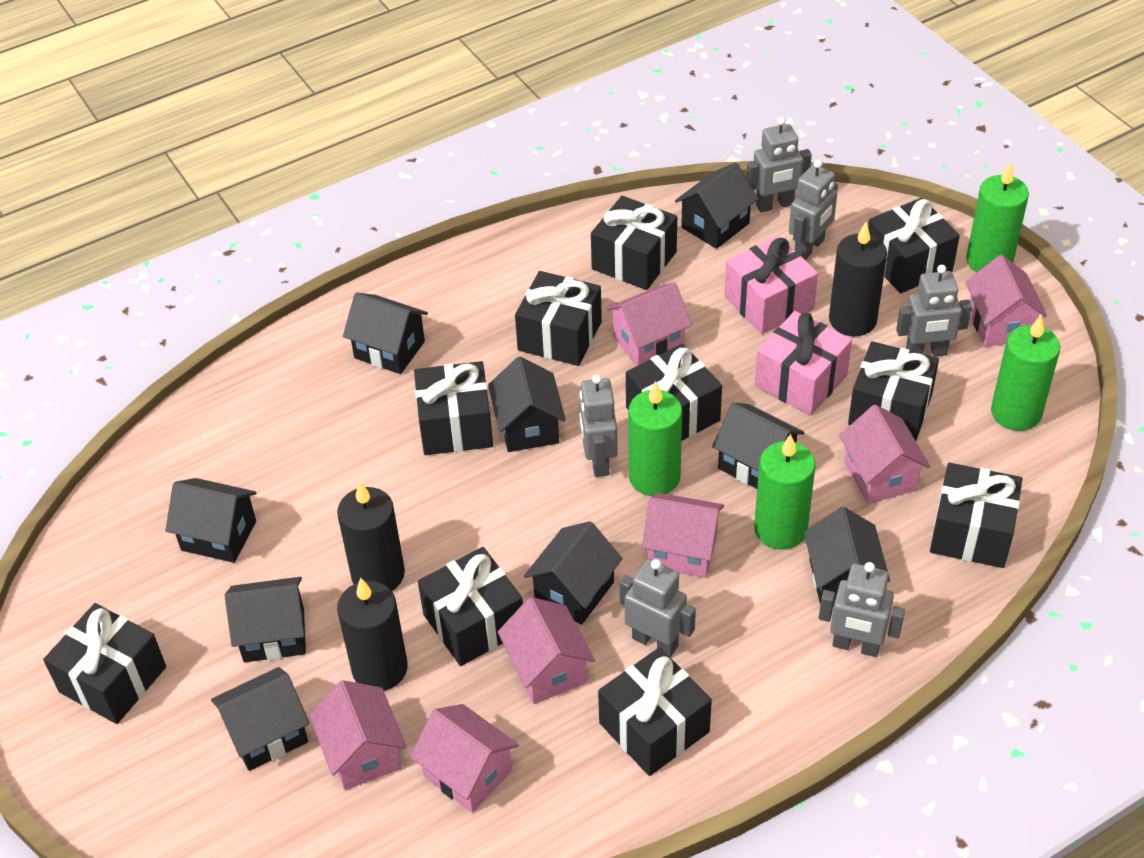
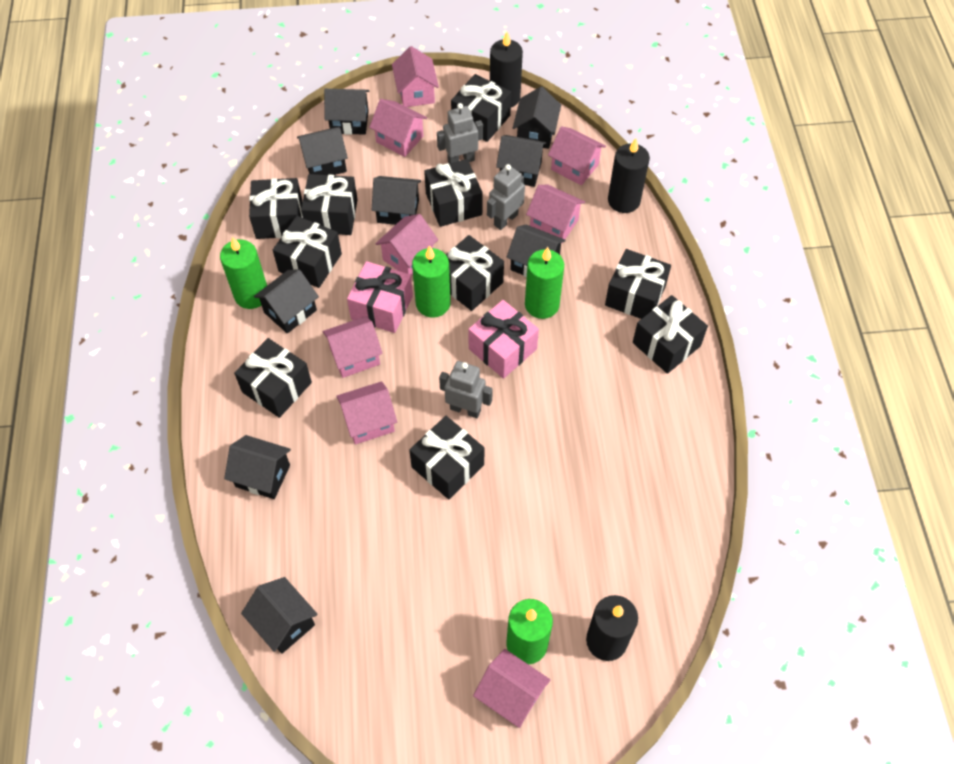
grey robot: 6 -> 3
pink house: 7 -> 8

